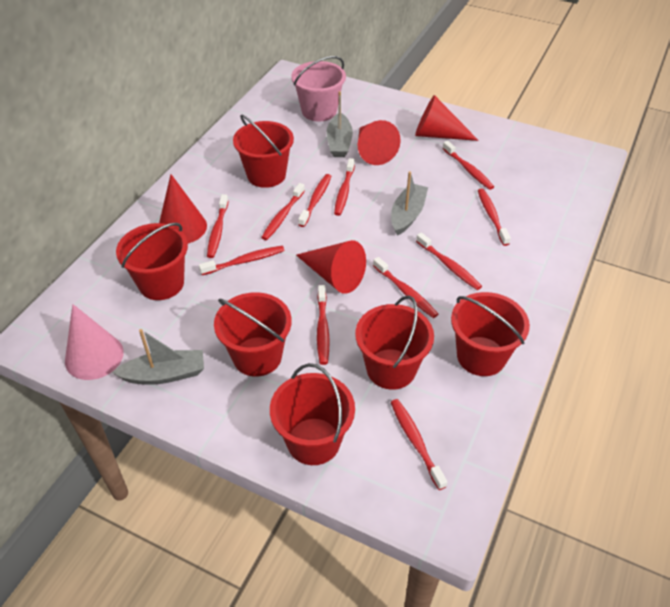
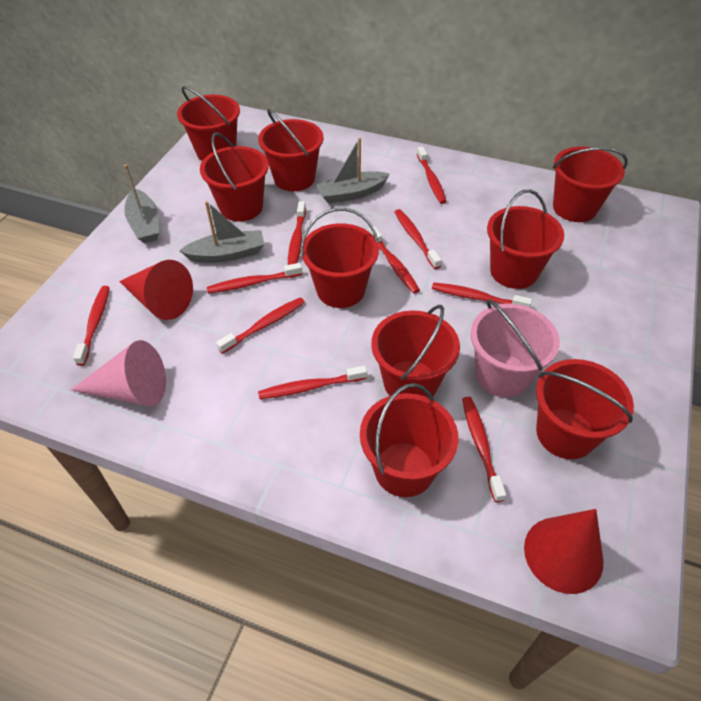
red bucket: 6 -> 9
red cone: 4 -> 2
red toothbrush: 11 -> 10

